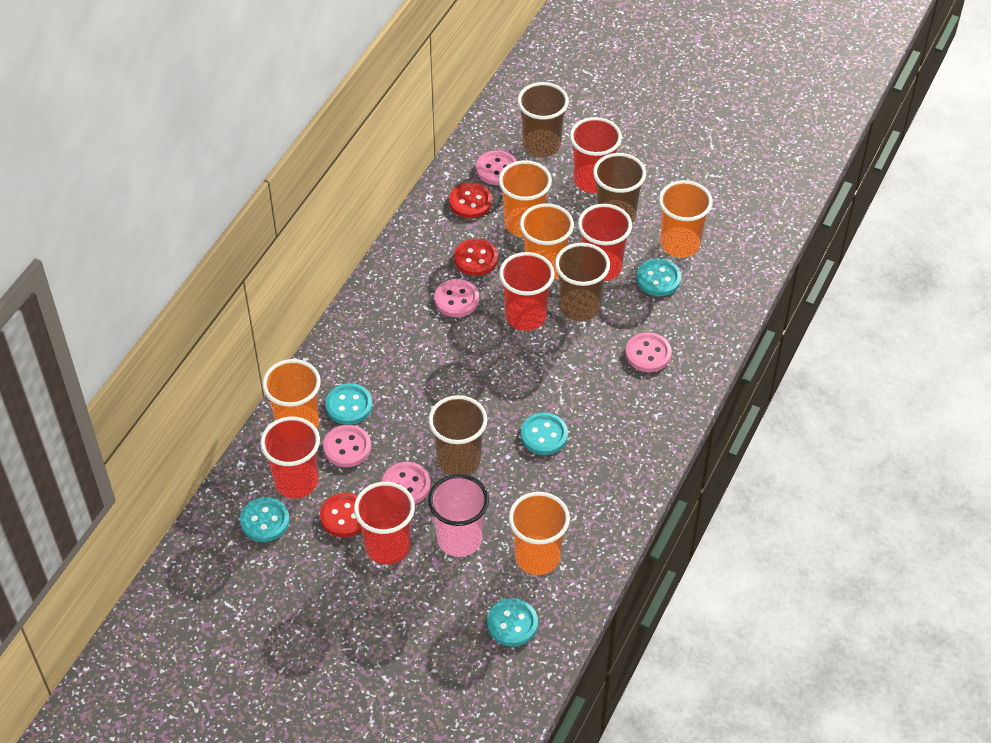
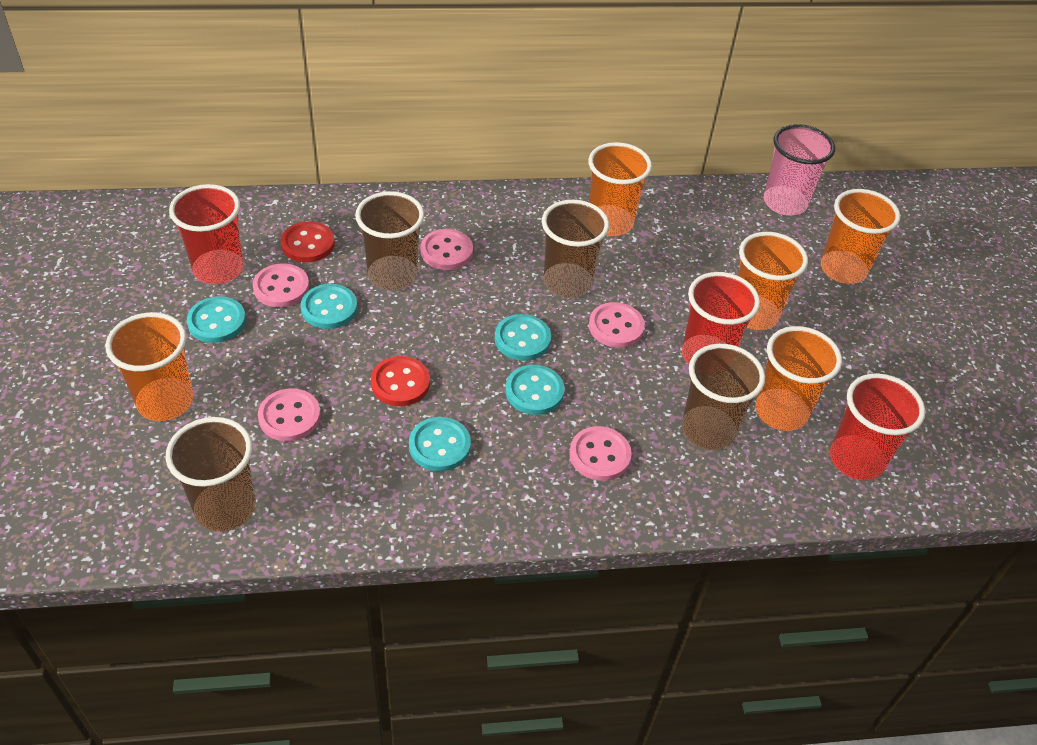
red button: 3 -> 2
red cup: 5 -> 3

